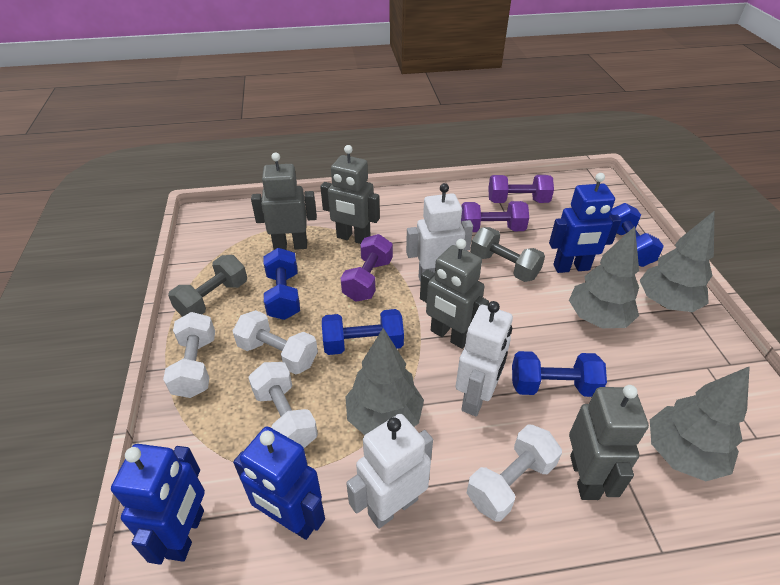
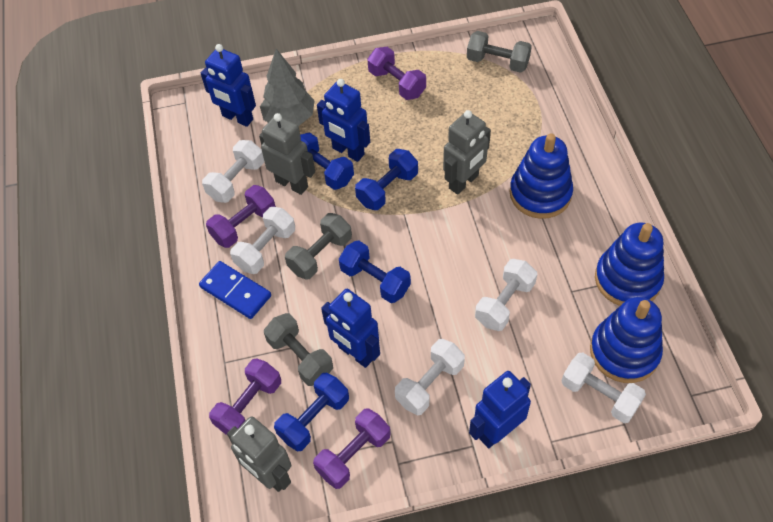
blue domino: 0 -> 1
blue robot: 3 -> 4
blue stacking toy: 0 -> 3
grey dumbbell: 2 -> 3
grey robot: 4 -> 3
grey tree: 4 -> 1
purple dumbbell: 3 -> 4
white dumbbell: 4 -> 5
white robot: 3 -> 0

